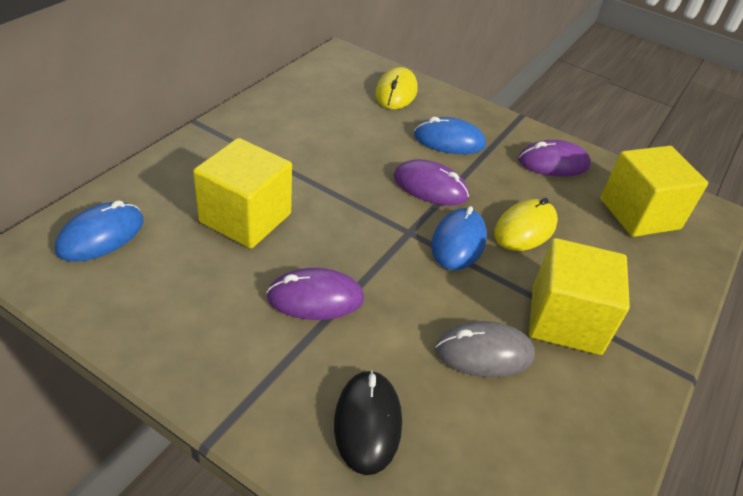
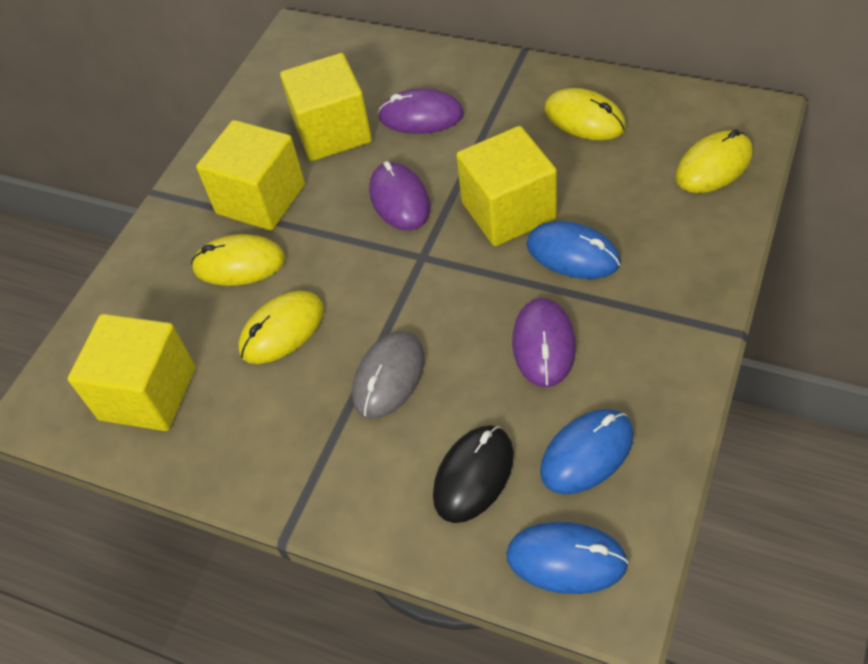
yellow cube: 3 -> 4
yellow mouse: 2 -> 4

